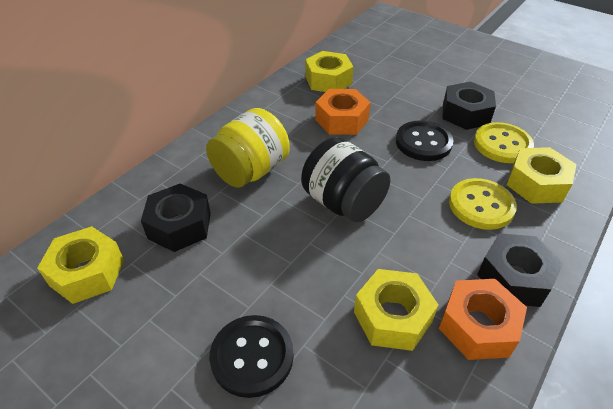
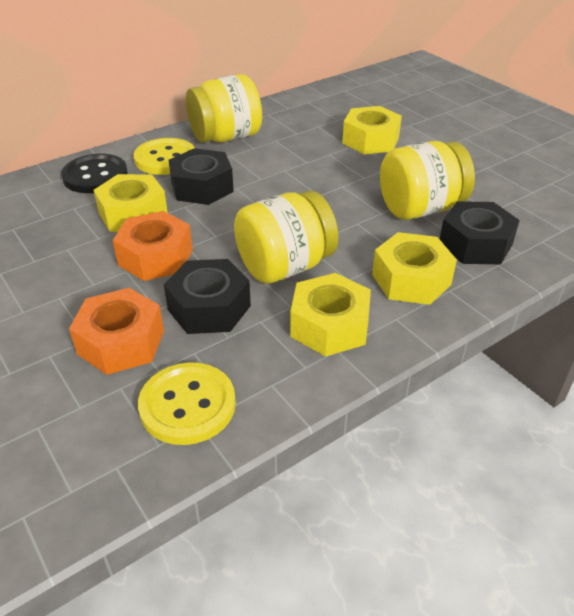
black button: 2 -> 1
black jar: 1 -> 0
yellow jar: 1 -> 3

